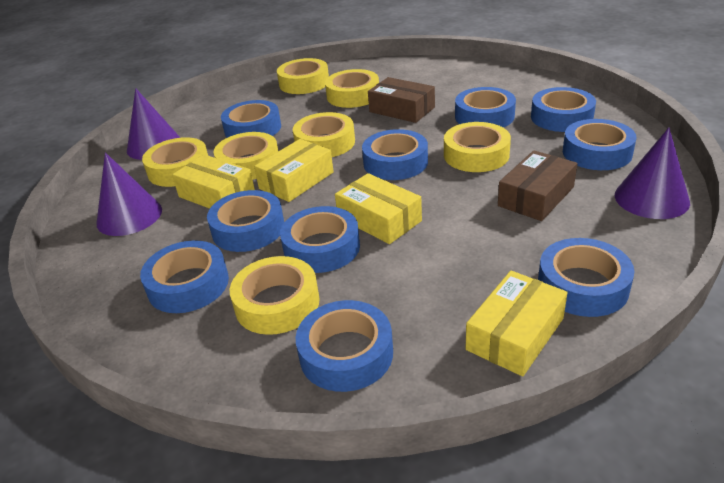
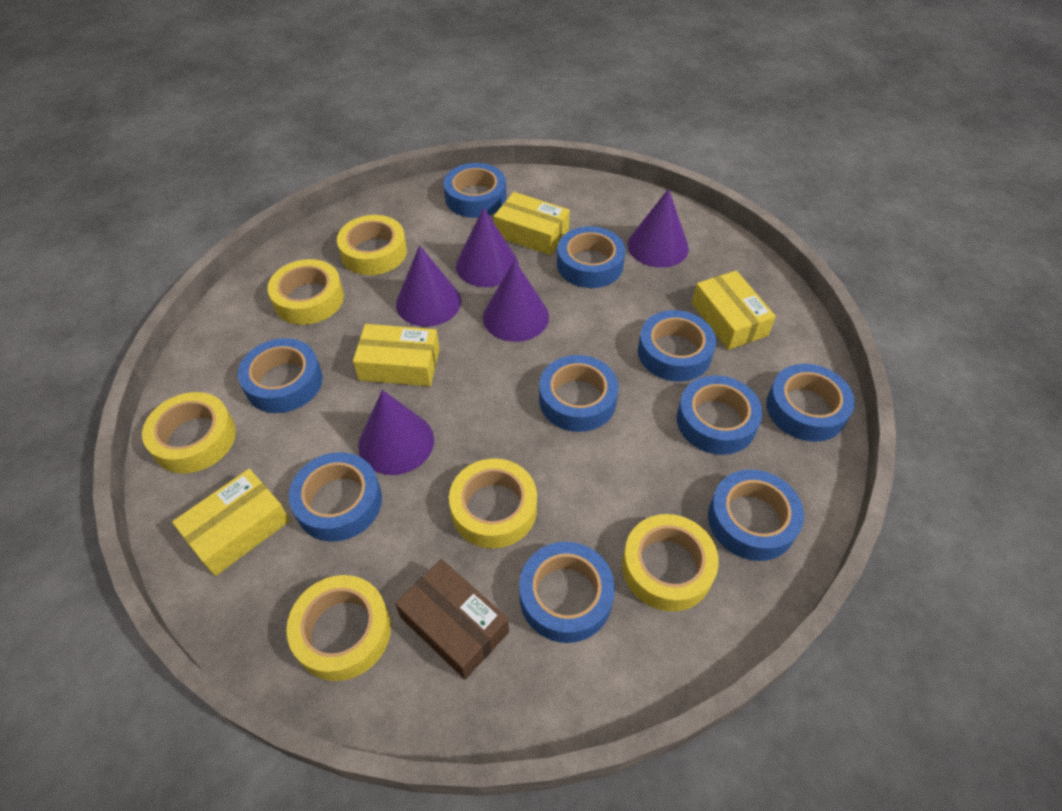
brown box: 2 -> 1
purple cone: 3 -> 5
yellow tape: 7 -> 6

